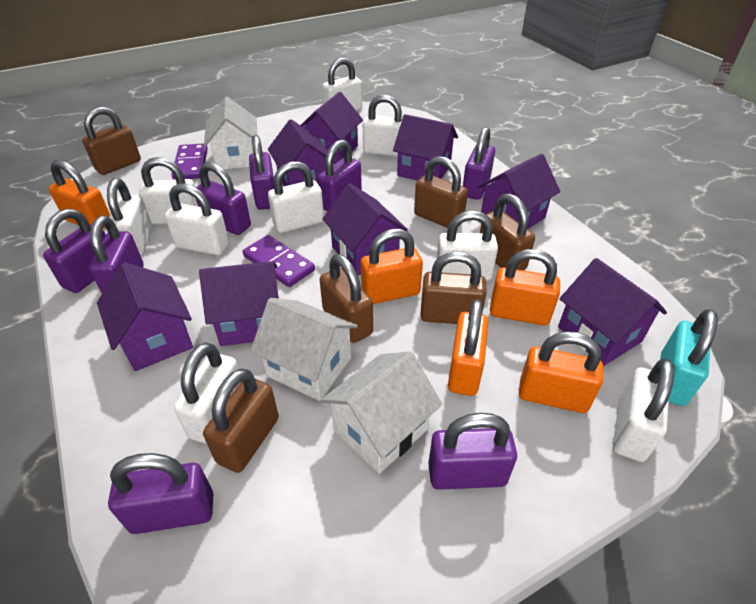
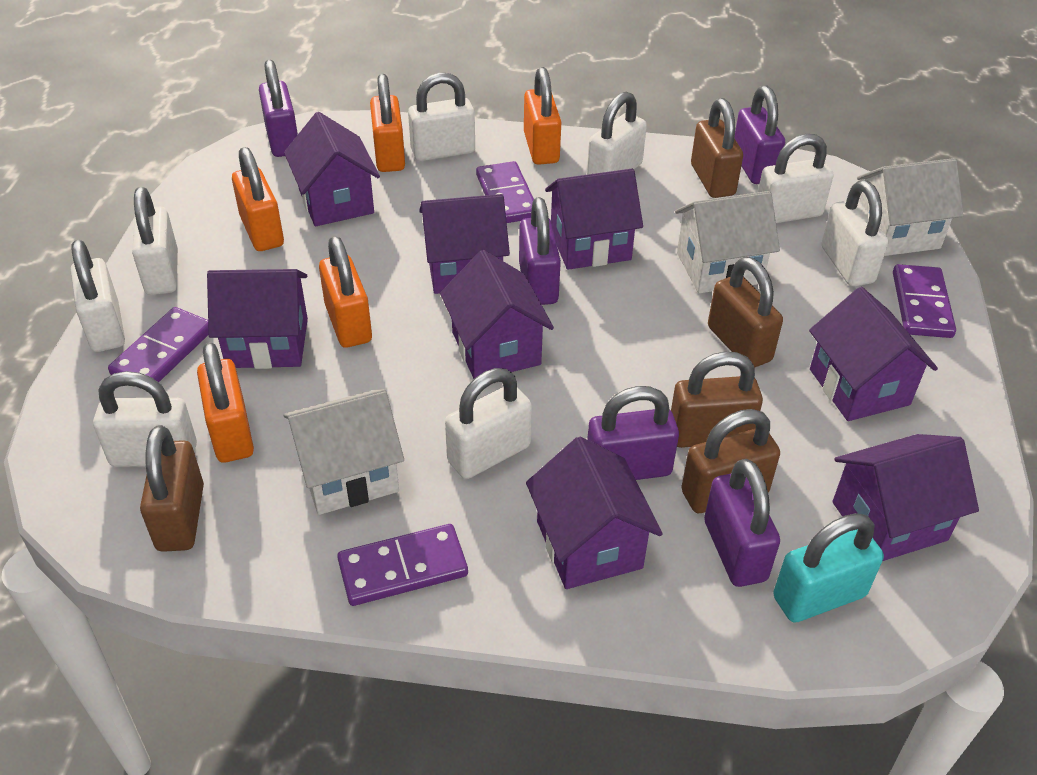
brown padlock: 6 -> 5
purple domino: 2 -> 4
purple padlock: 8 -> 5
white padlock: 9 -> 8

